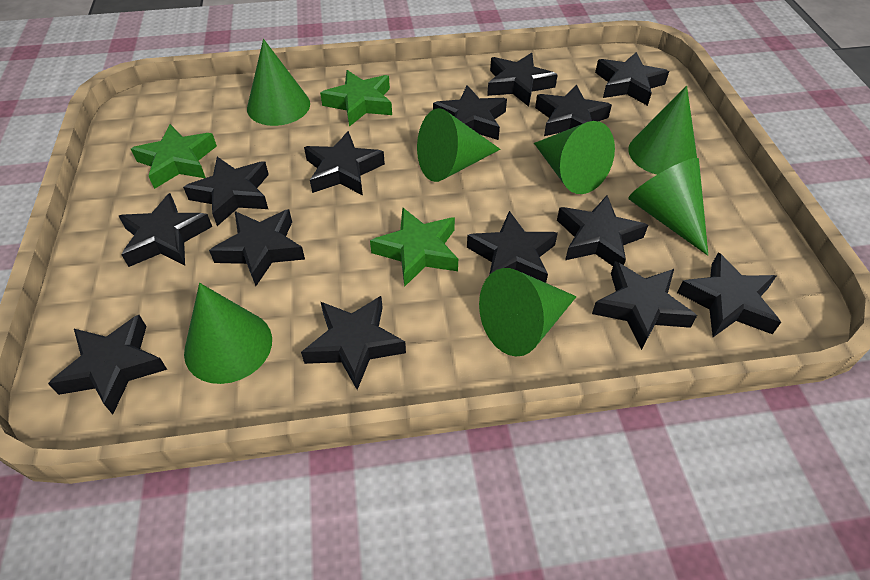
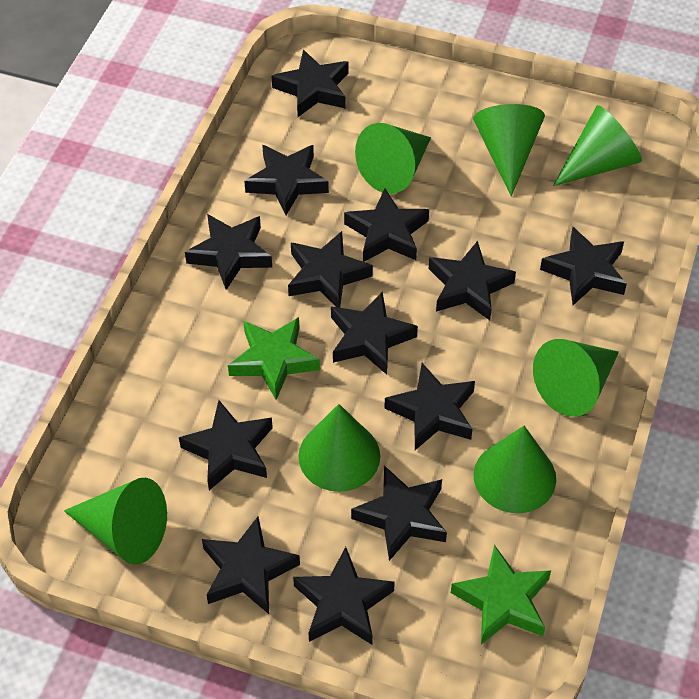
black star: 14 -> 13
green star: 3 -> 2

